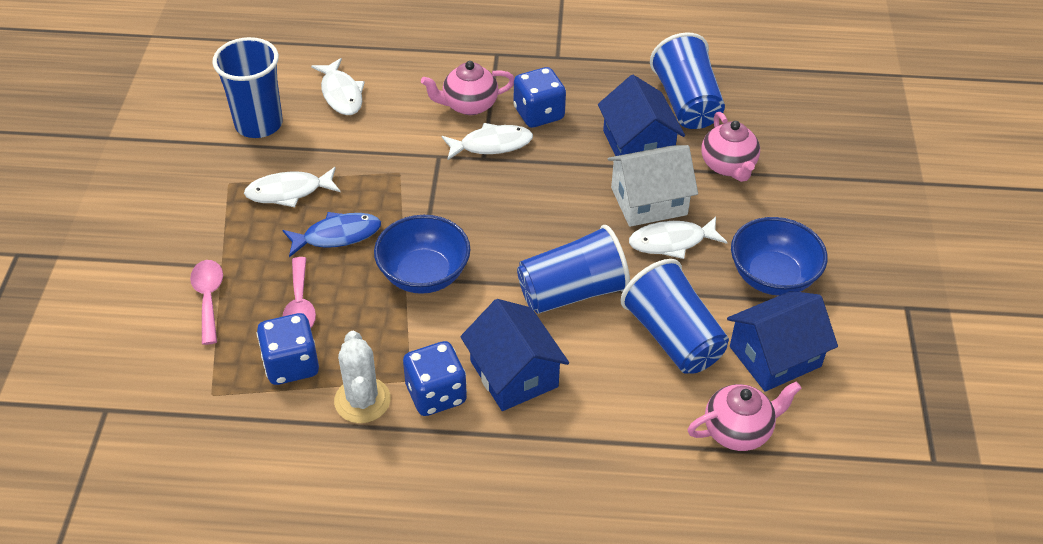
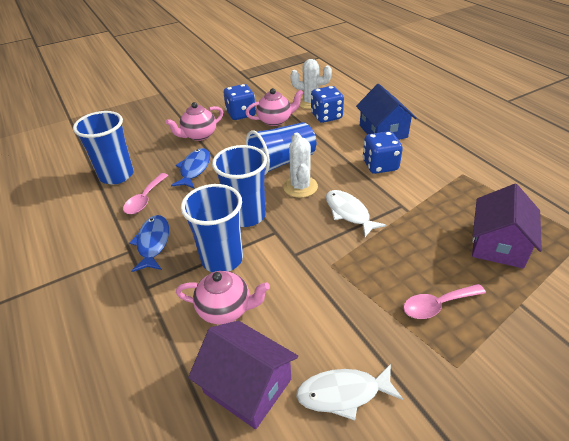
blue bowl: 2 -> 0
blue fish: 1 -> 2
blue house: 3 -> 1
purple house: 0 -> 2
white cactus: 1 -> 2
white fish: 4 -> 2
white house: 1 -> 0

